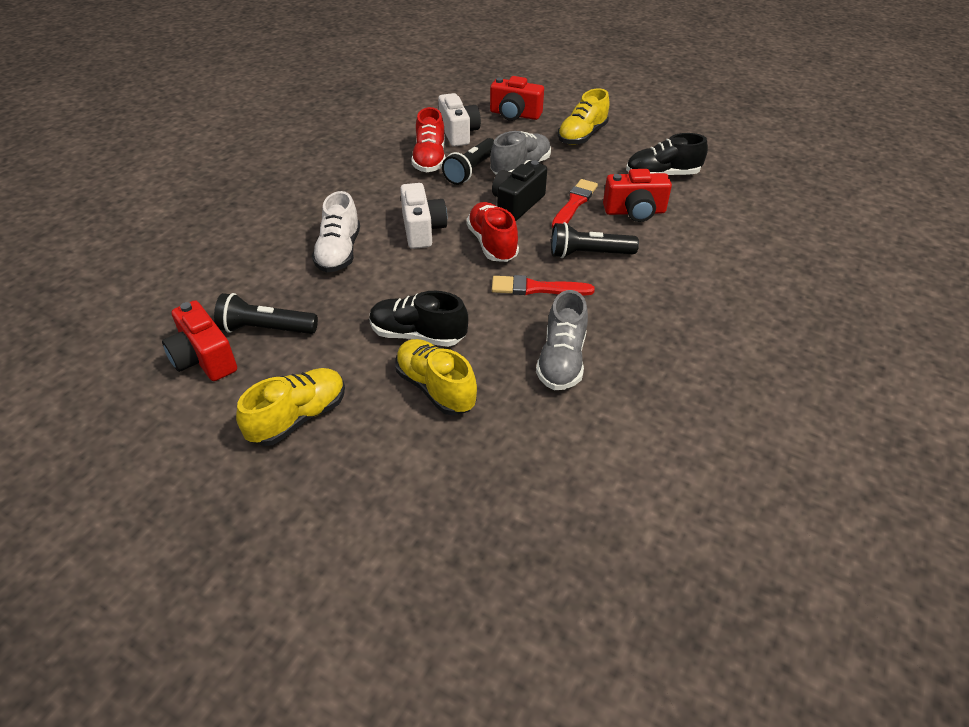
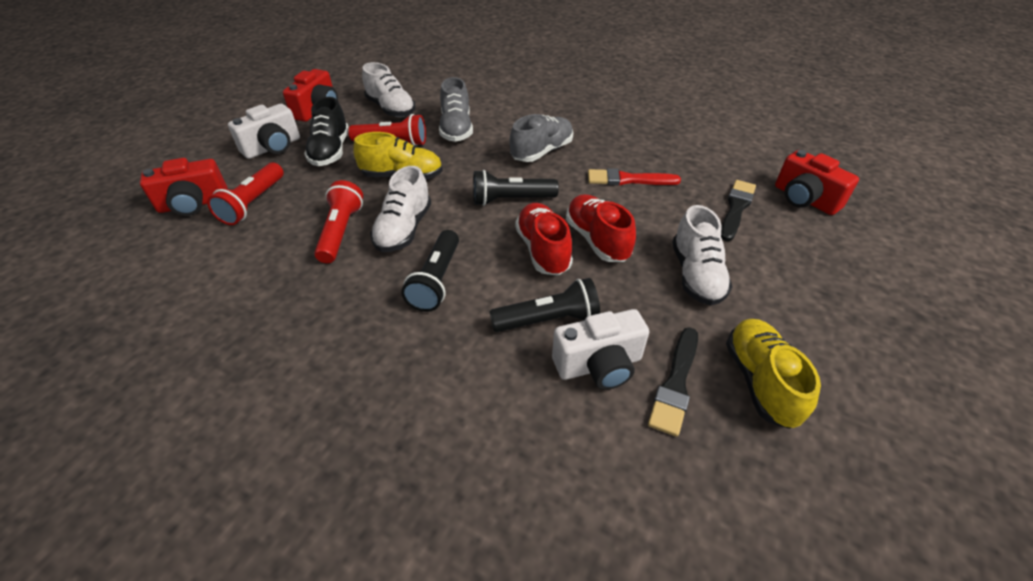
black brush: 0 -> 2
black camera: 1 -> 0
black shoe: 2 -> 1
red brush: 2 -> 1
red flashlight: 0 -> 3
white shoe: 1 -> 3
yellow shoe: 3 -> 2

